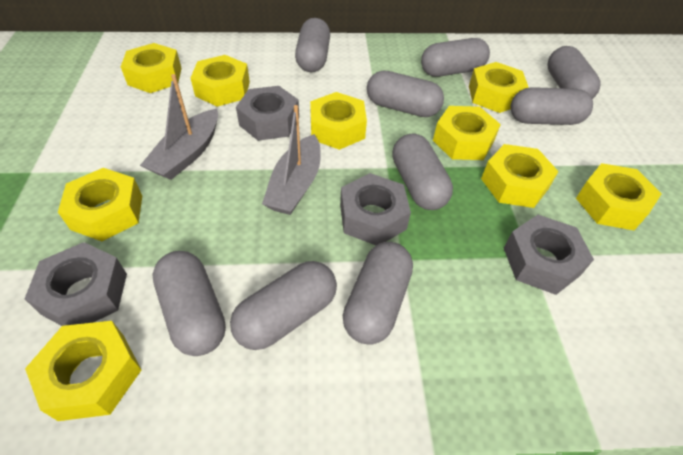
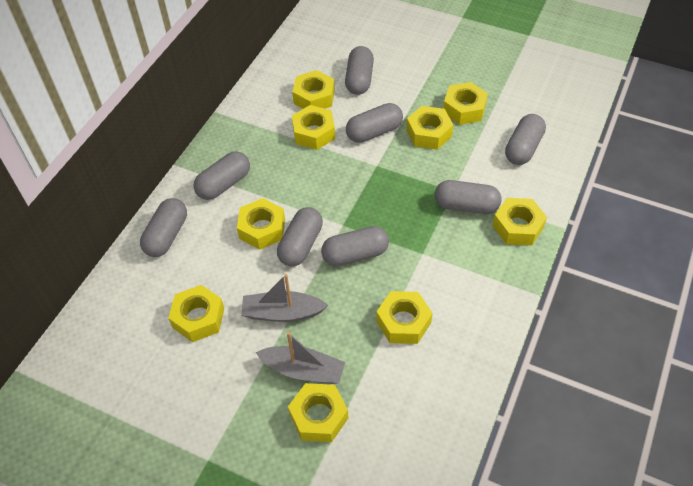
grey capsule: 9 -> 8
grey nut: 4 -> 0

